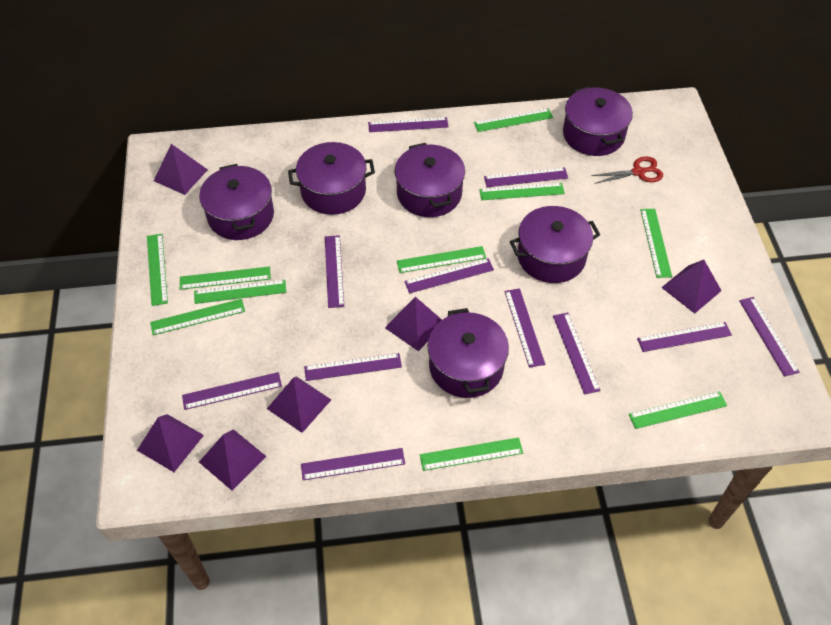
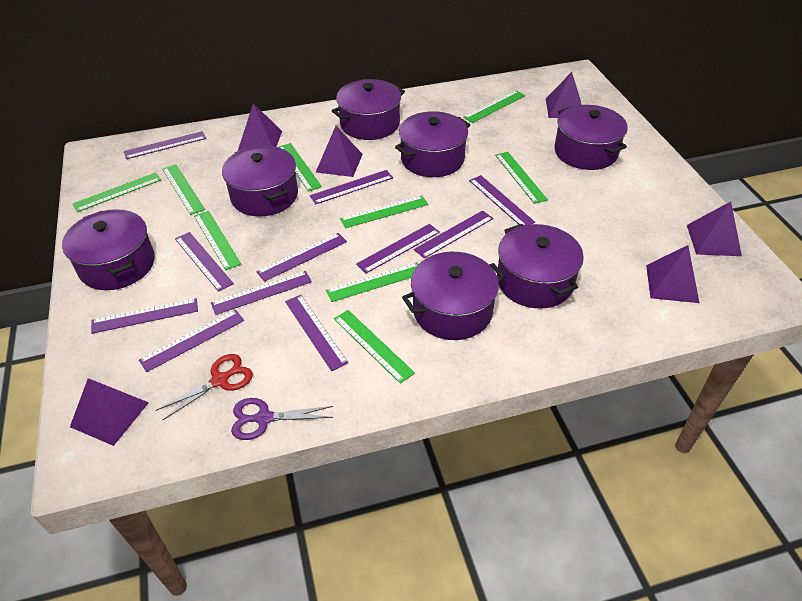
green ruler: 10 -> 9
purple pot: 6 -> 7
purple scissors: 0 -> 1

